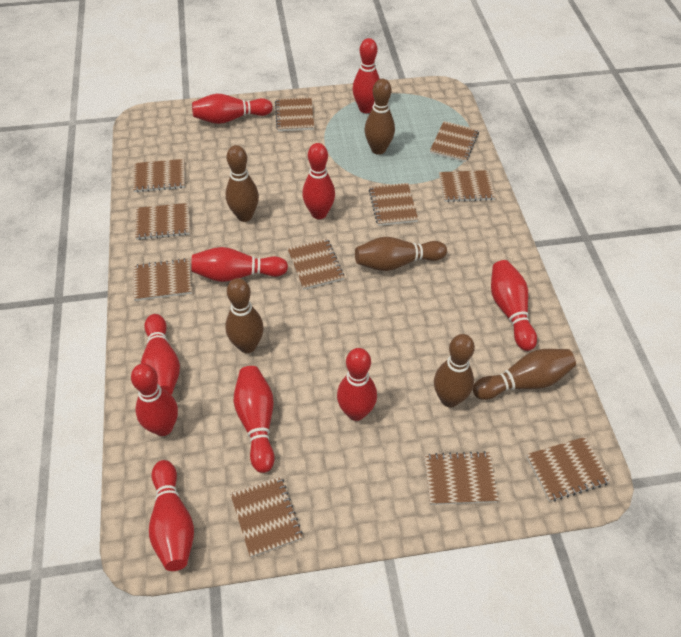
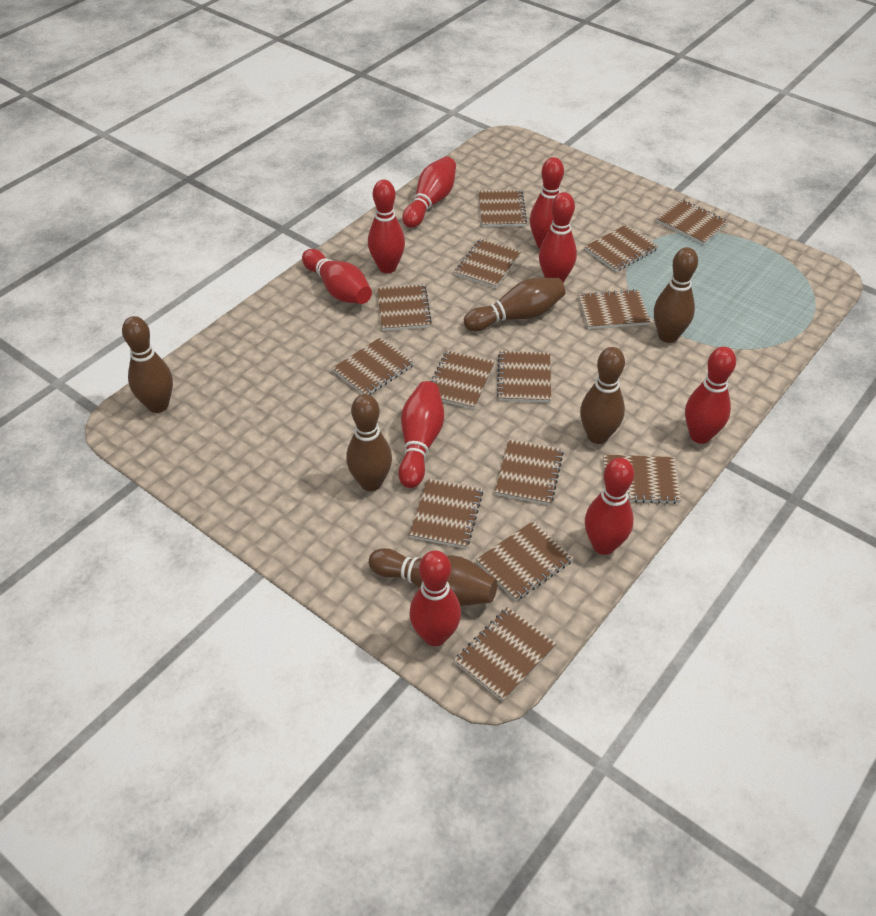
brown notebook: 11 -> 14
red bowling pin: 10 -> 9

